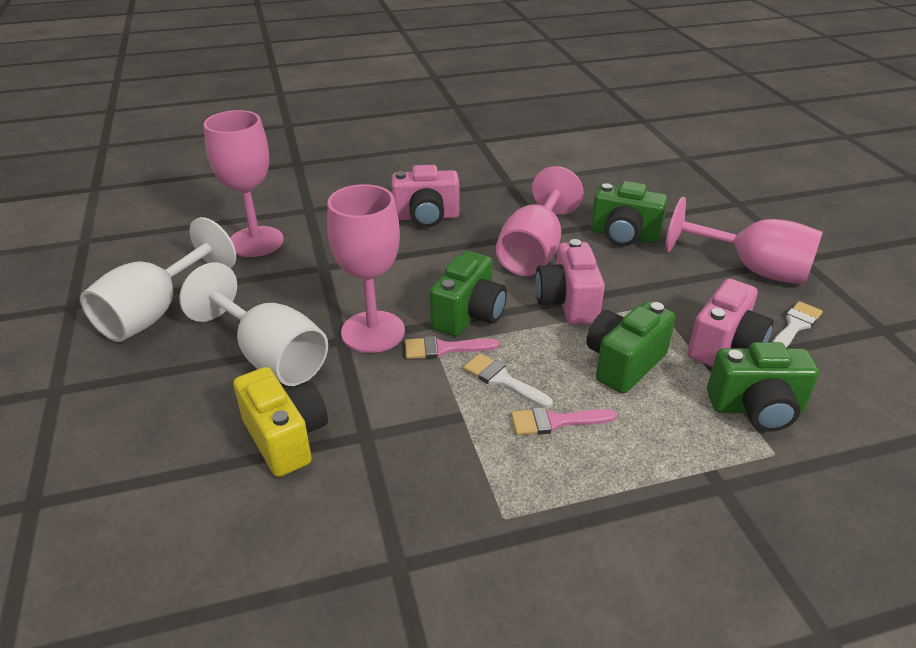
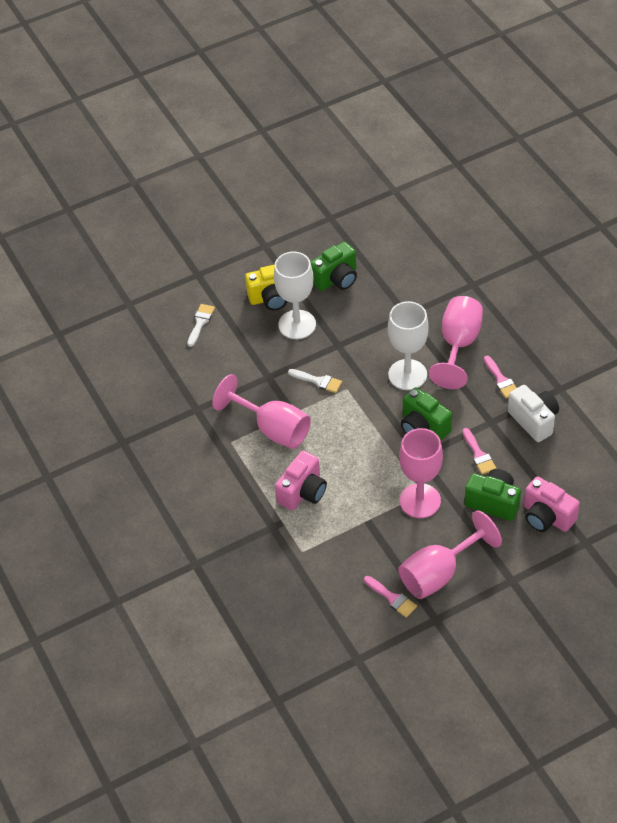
green camera: 4 -> 3
pink brush: 2 -> 3
pink camera: 3 -> 2
white camera: 0 -> 1

